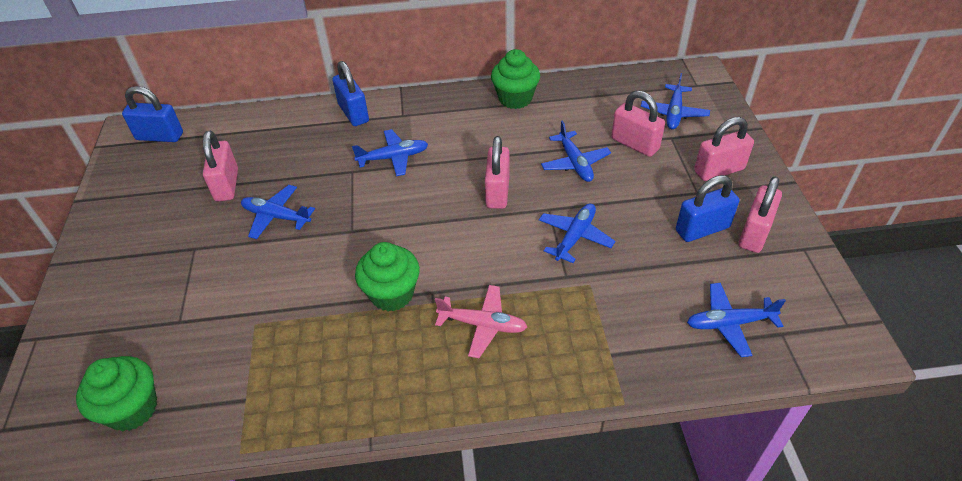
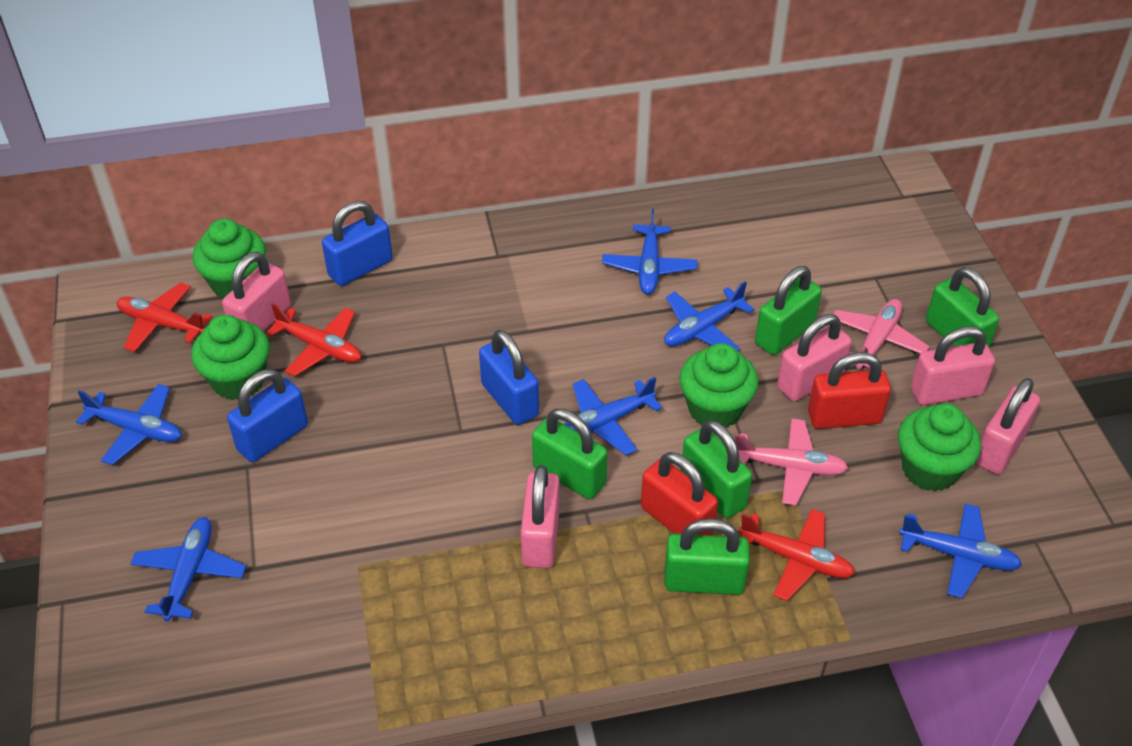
green cupcake: 3 -> 4
green padlock: 0 -> 5
pink plane: 1 -> 2
red padlock: 0 -> 2
red plane: 0 -> 3

